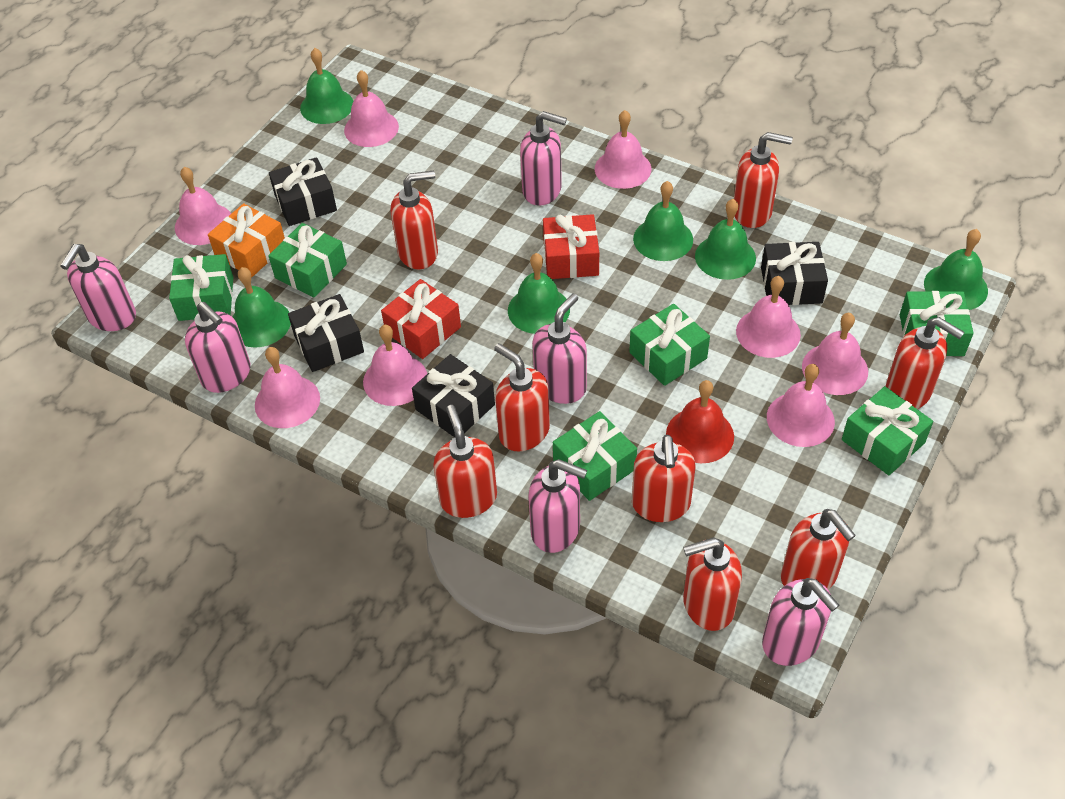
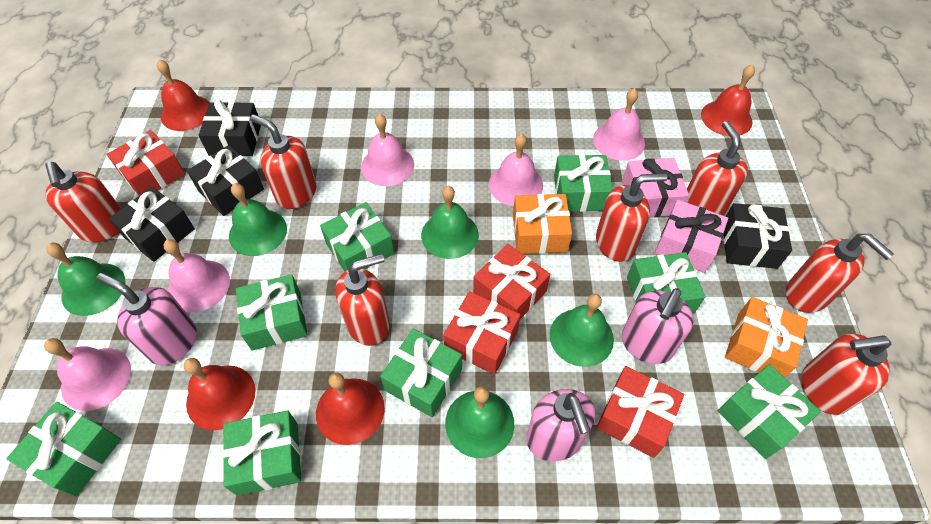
green bell: 6 -> 5
green gift: 6 -> 8
orange gift: 1 -> 2
pink bell: 8 -> 5
pink gift: 0 -> 2
pink soap dispenser: 6 -> 3
red bell: 1 -> 4
red gift: 2 -> 4
red soap dispenser: 8 -> 7

